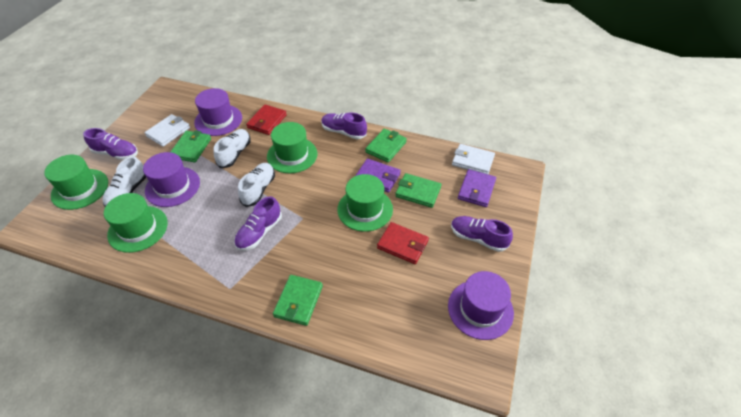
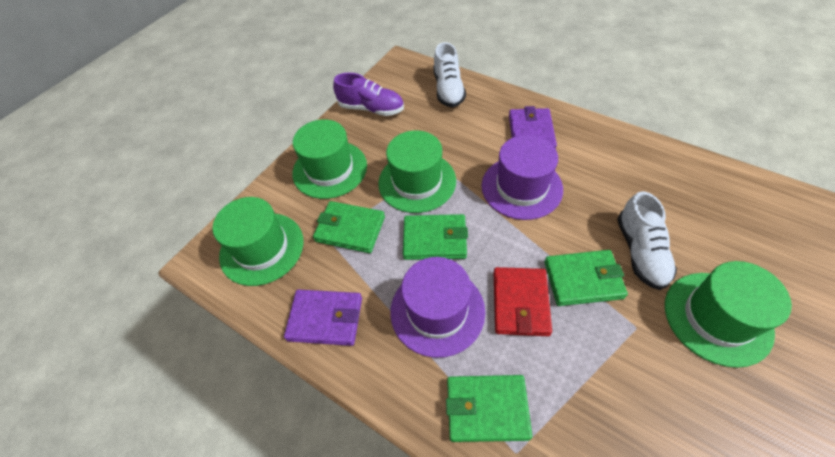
purple hat: 3 -> 2
purple shoe: 4 -> 1
red wallet: 2 -> 1
white shoe: 3 -> 2
white wallet: 2 -> 0

